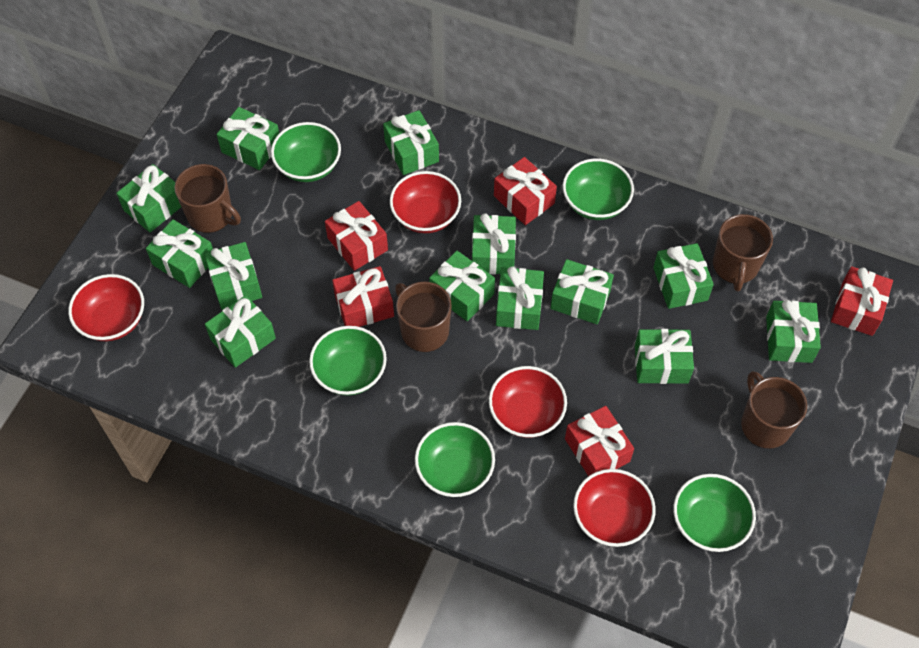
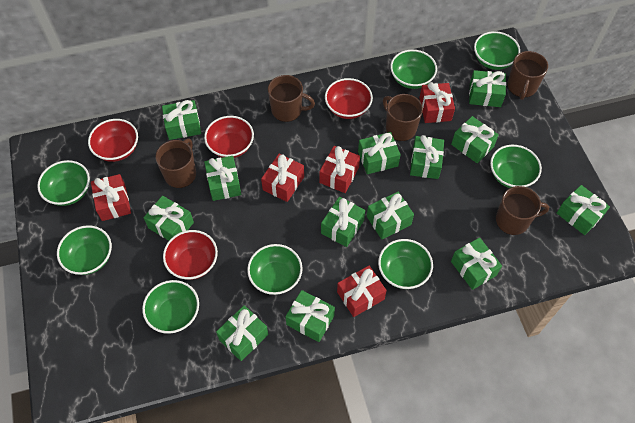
brown mug: 4 -> 5
green bowl: 5 -> 8

